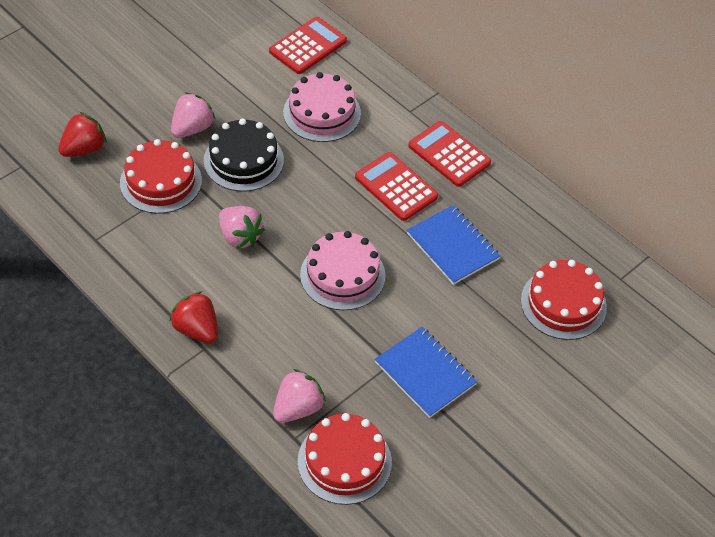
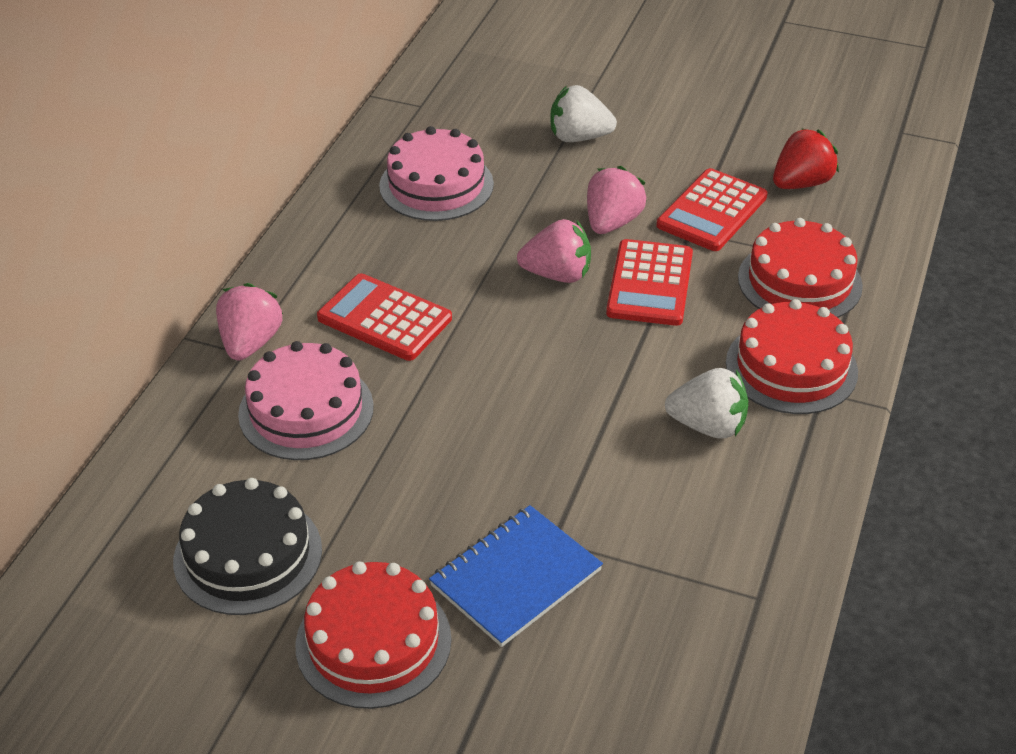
blue notebook: 2 -> 1
red strawberry: 2 -> 1
white strawberry: 0 -> 2

